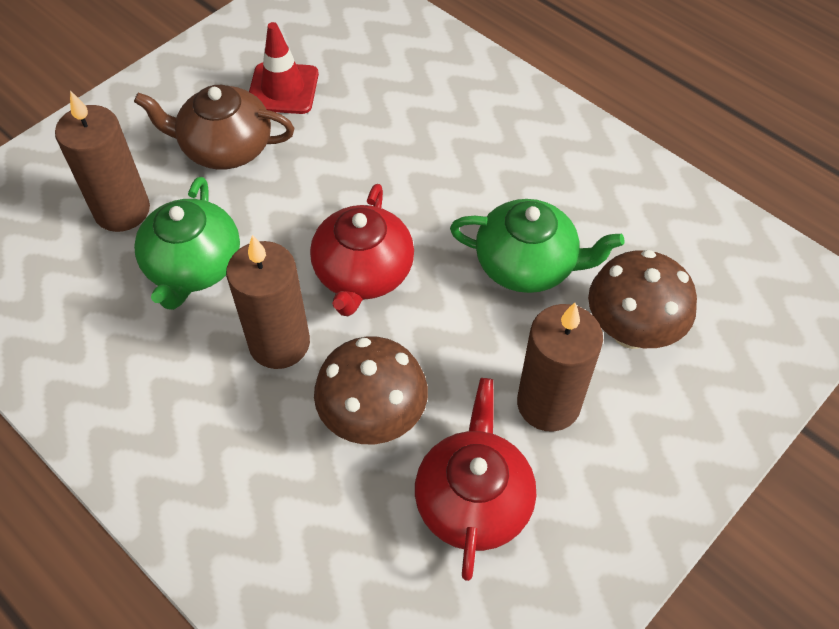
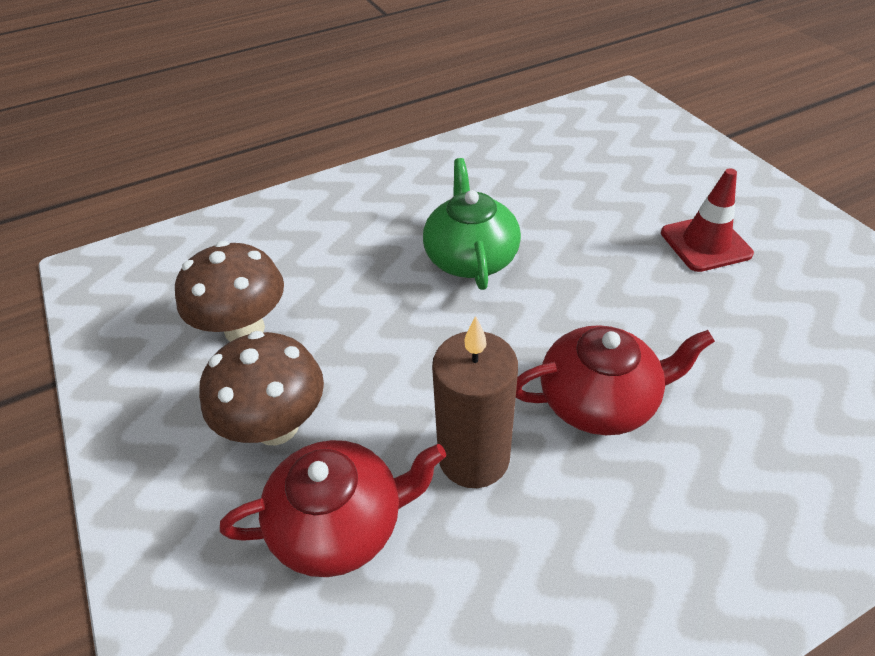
brown candle: 3 -> 1
brown teapot: 1 -> 0
green teapot: 2 -> 1

